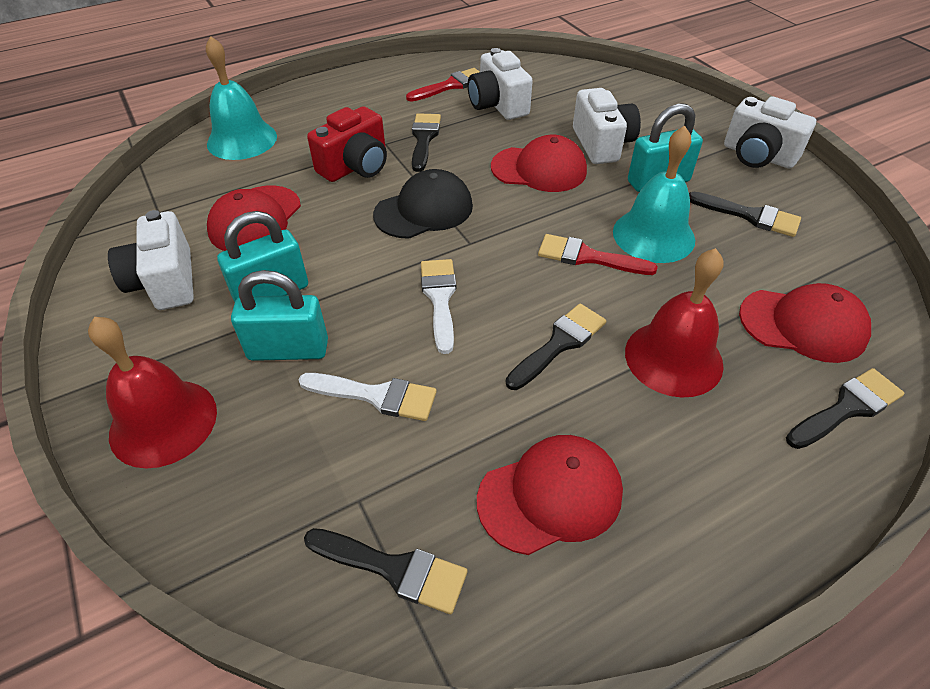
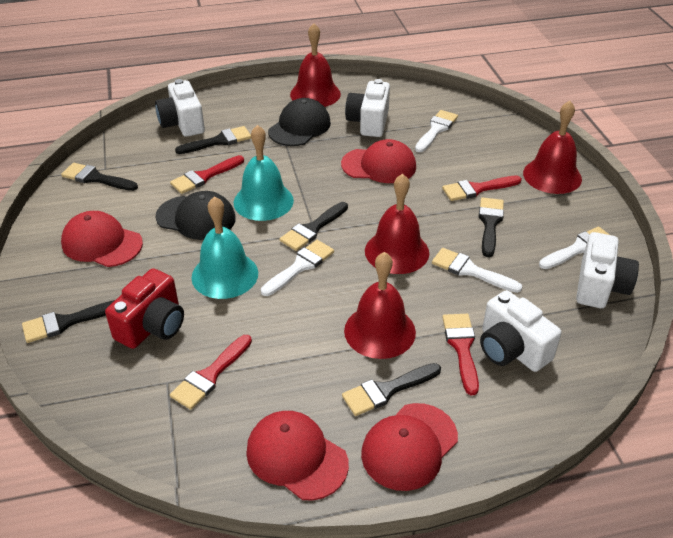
black brush: 5 -> 6
black cap: 1 -> 2
red bell: 2 -> 4
red brush: 2 -> 4
turquoise padlock: 3 -> 0
white brush: 2 -> 4

